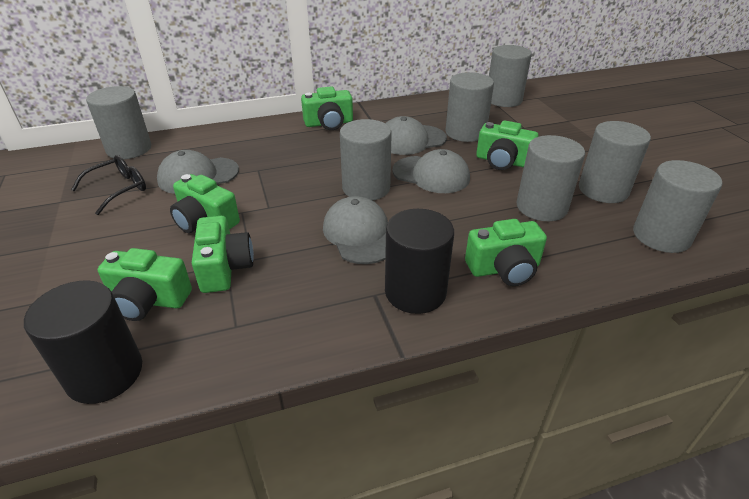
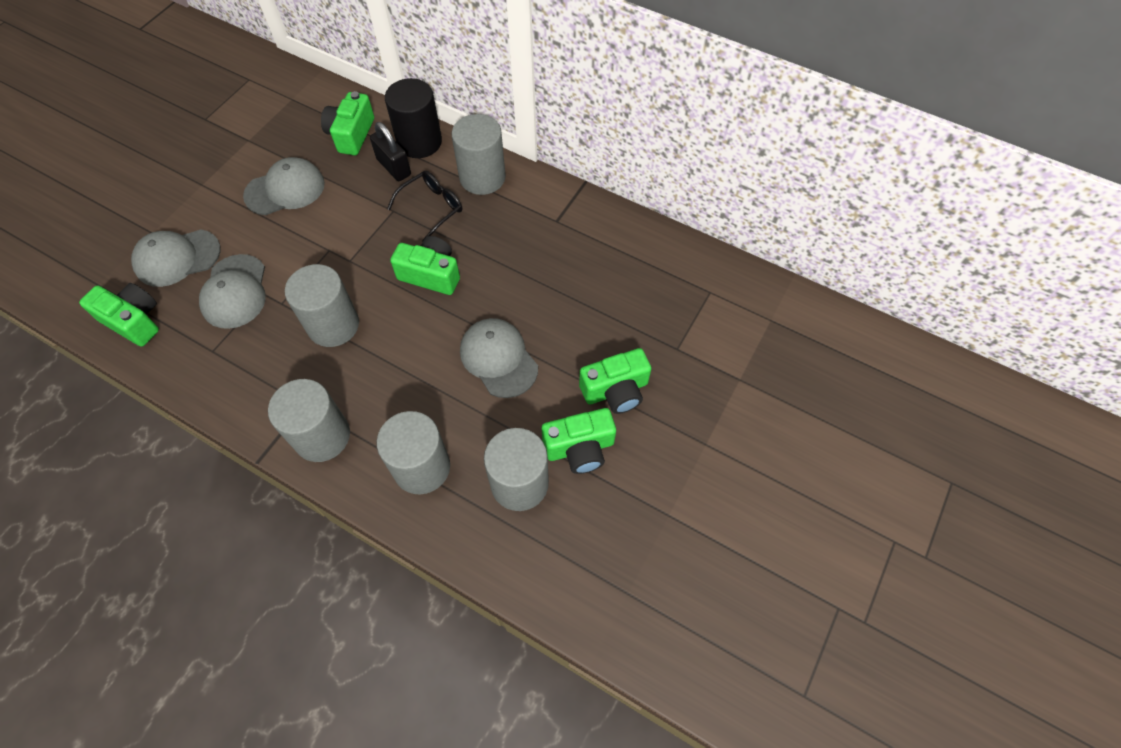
black cylinder: 2 -> 1
black padlock: 0 -> 1
green camera: 6 -> 5
grey cylinder: 7 -> 5

